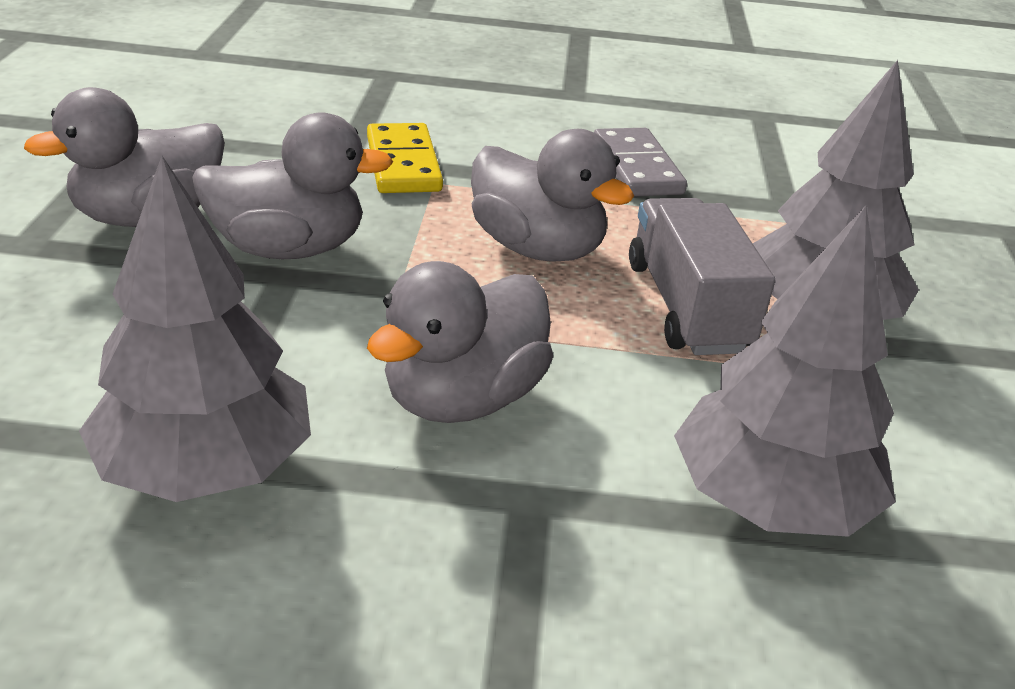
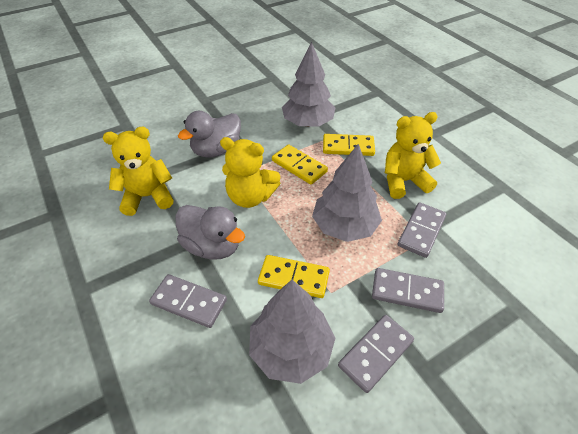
grey domino: 1 -> 4
grey duck: 4 -> 2
grey truck: 1 -> 0
yellow domino: 1 -> 3
yellow teddy bear: 0 -> 3

